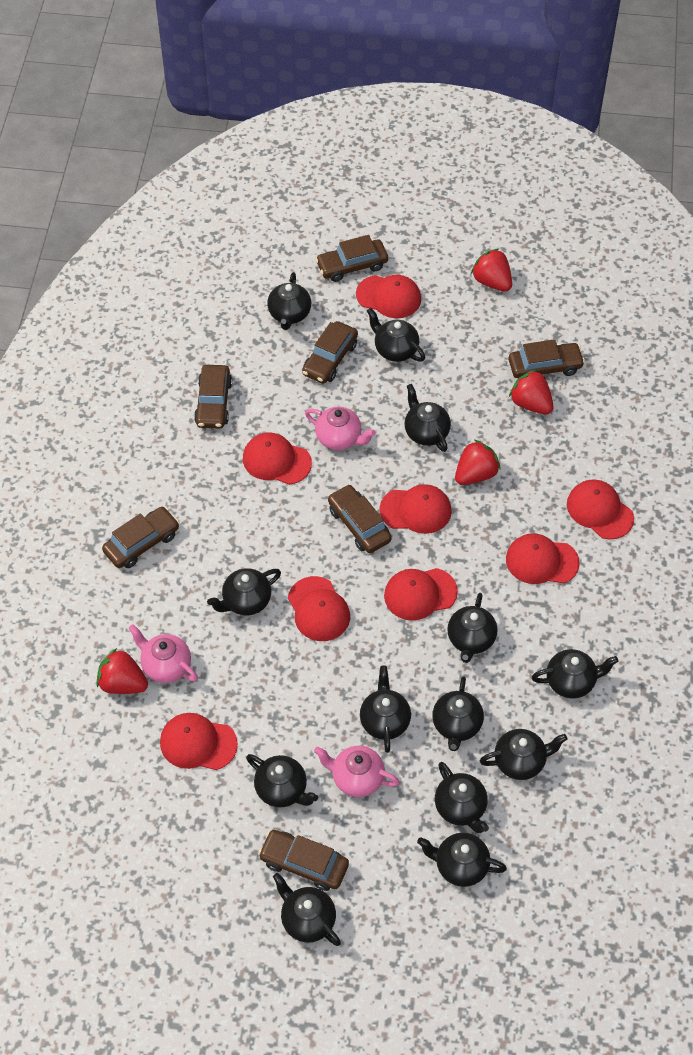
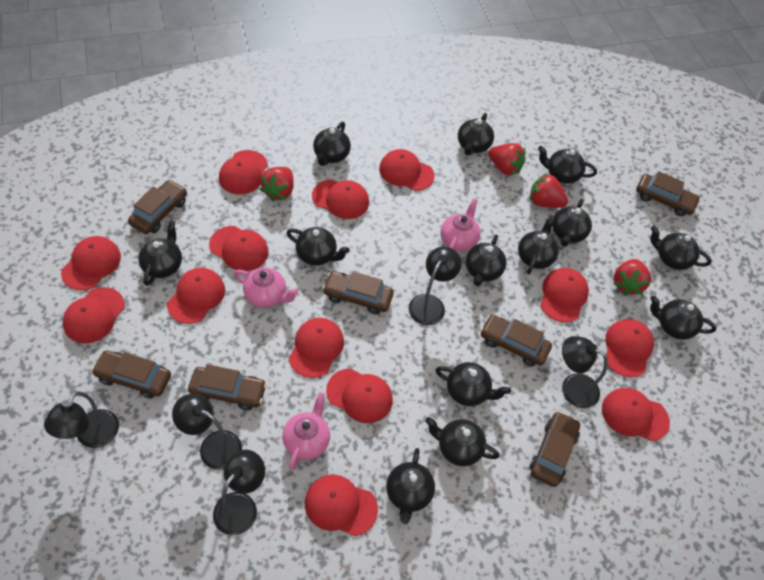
black lamp: 0 -> 5
red cap: 8 -> 13

